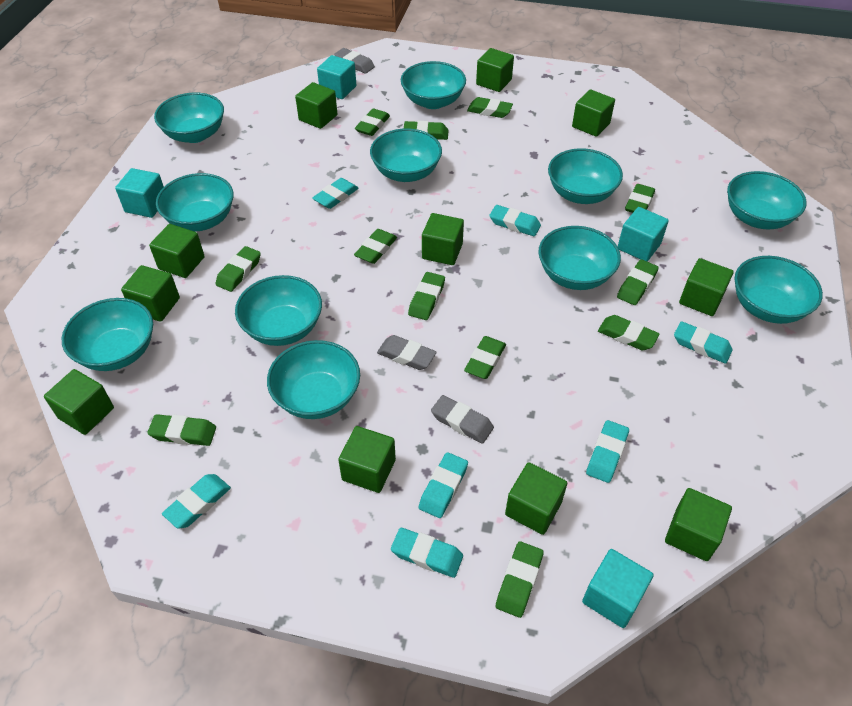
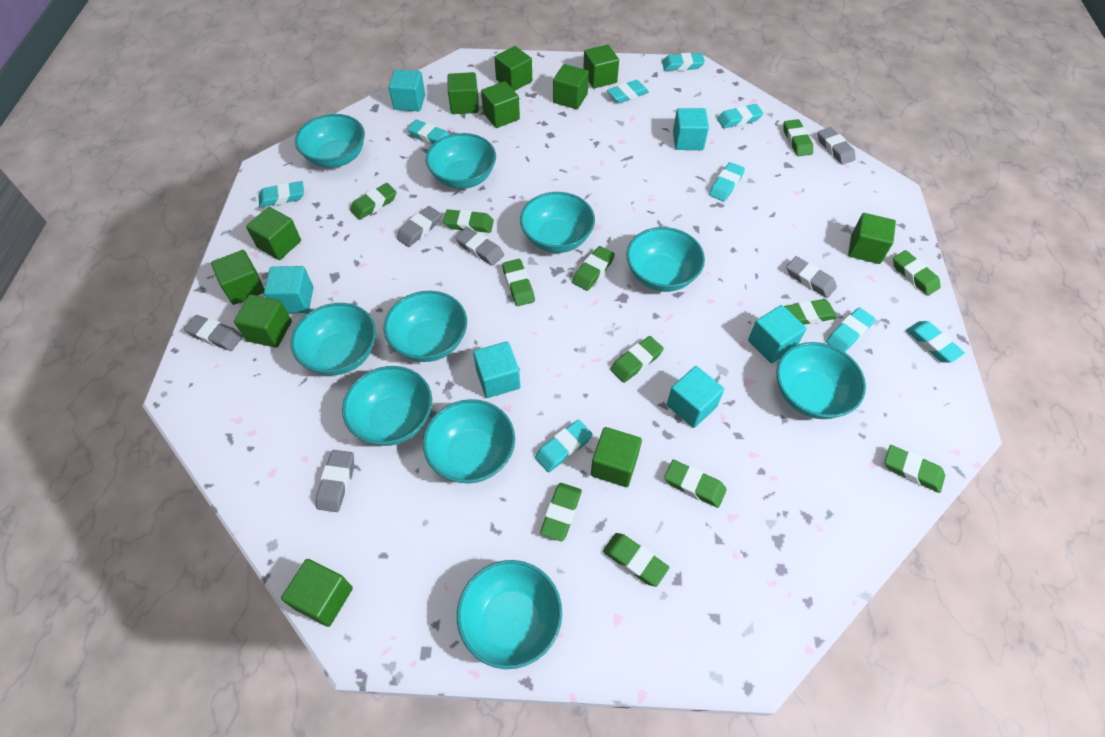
grey eraser: 3 -> 6
turquoise bowl: 11 -> 10
turquoise cube: 4 -> 6
turquoise eraser: 7 -> 9

